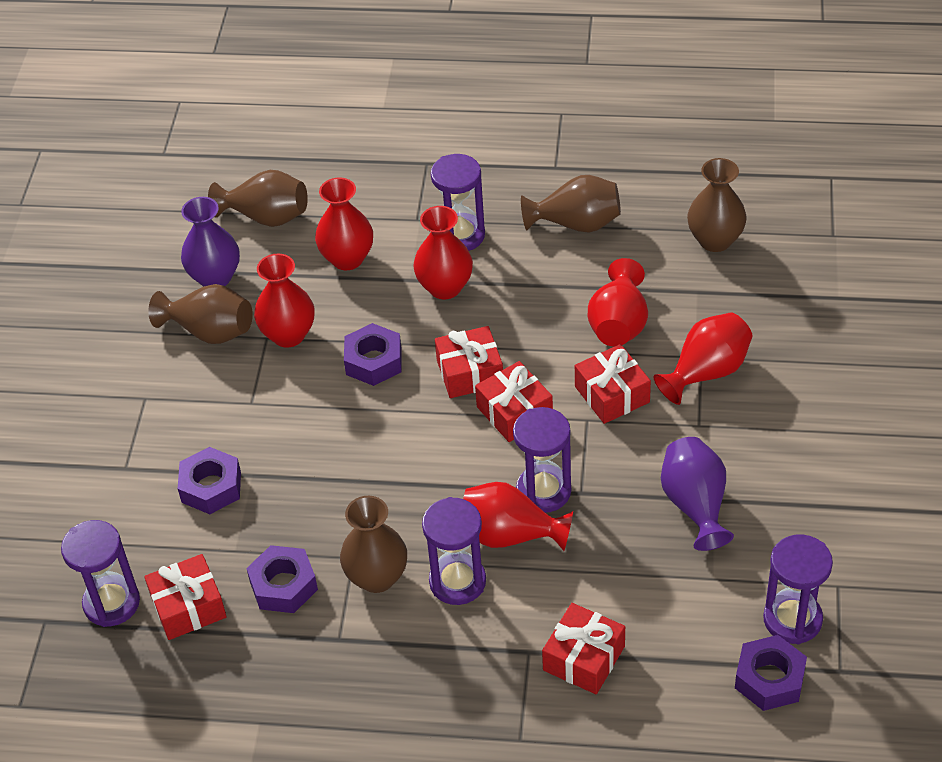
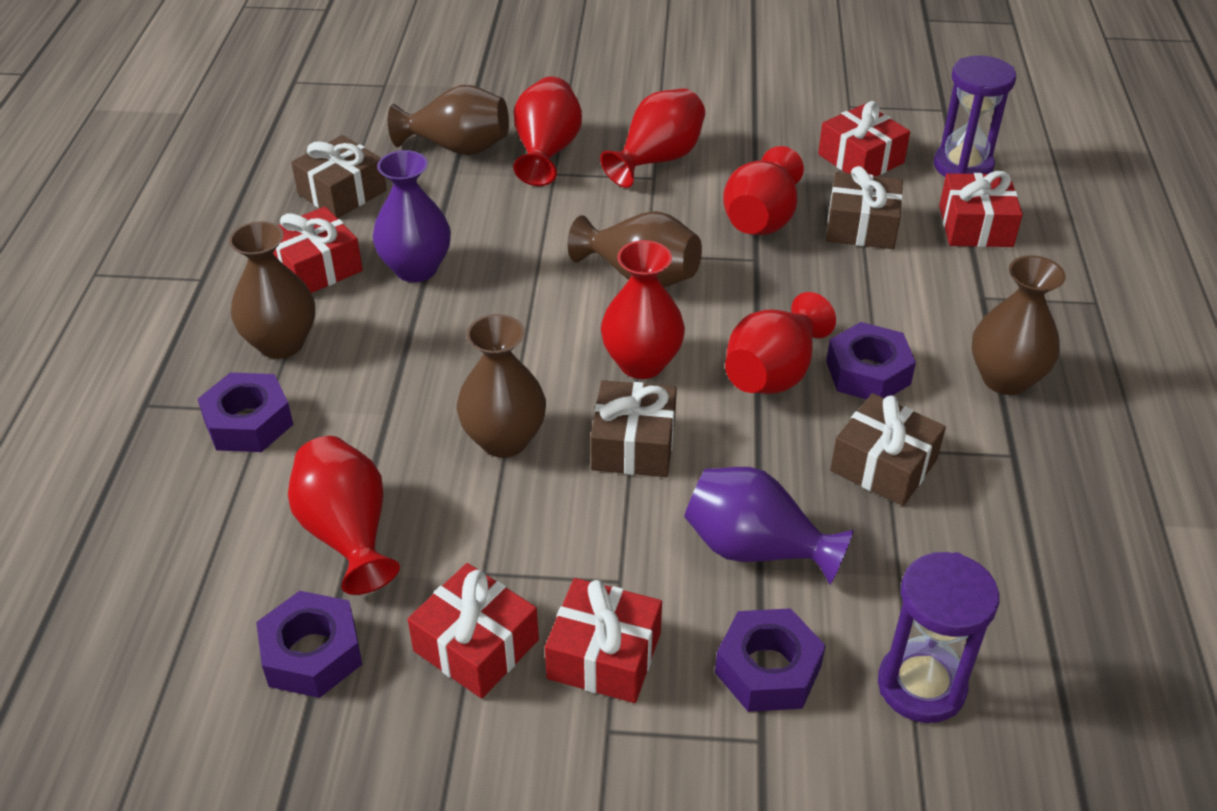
brown gift: 0 -> 4
purple hourglass: 5 -> 2

